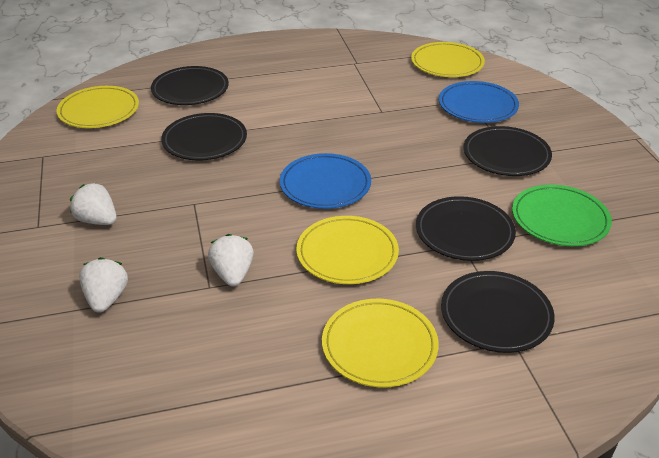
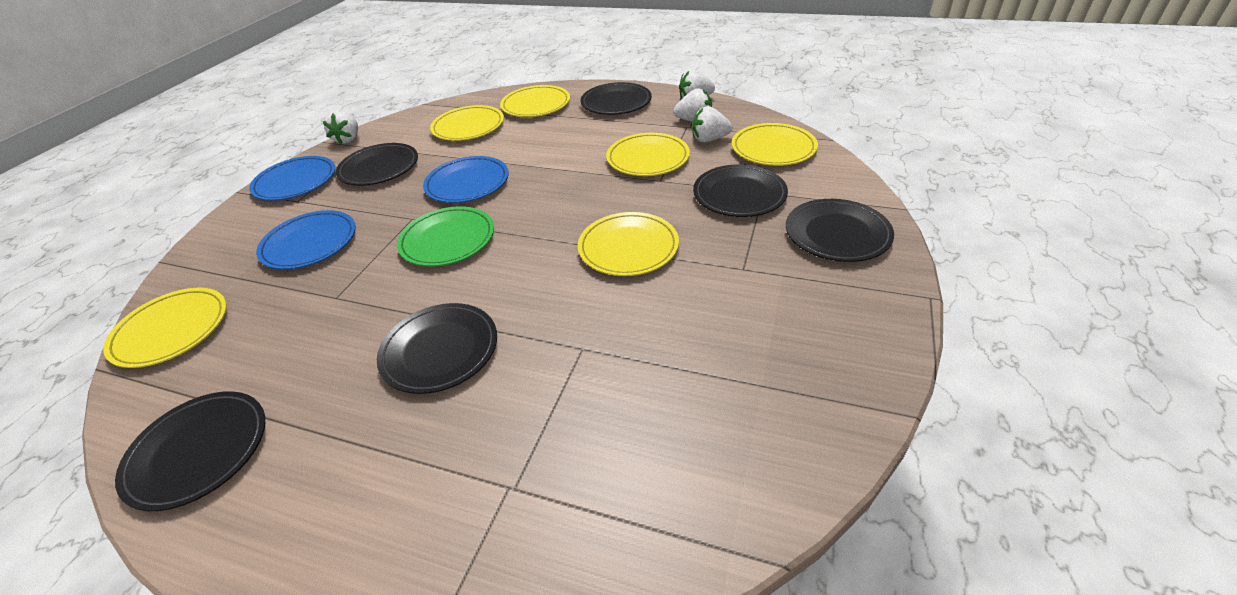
black plate: 5 -> 6
blue plate: 2 -> 3
white strawberry: 3 -> 4
yellow plate: 4 -> 6

